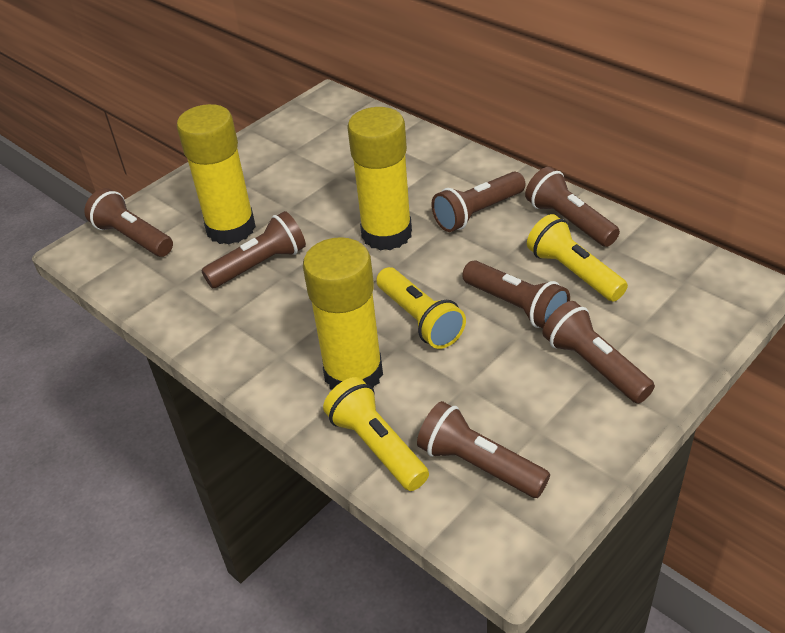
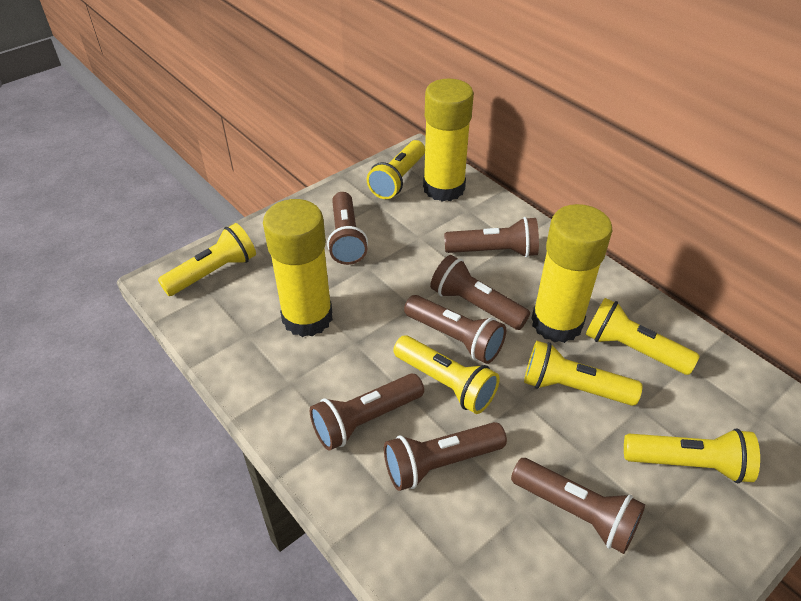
yellow flashlight: 3 -> 6

